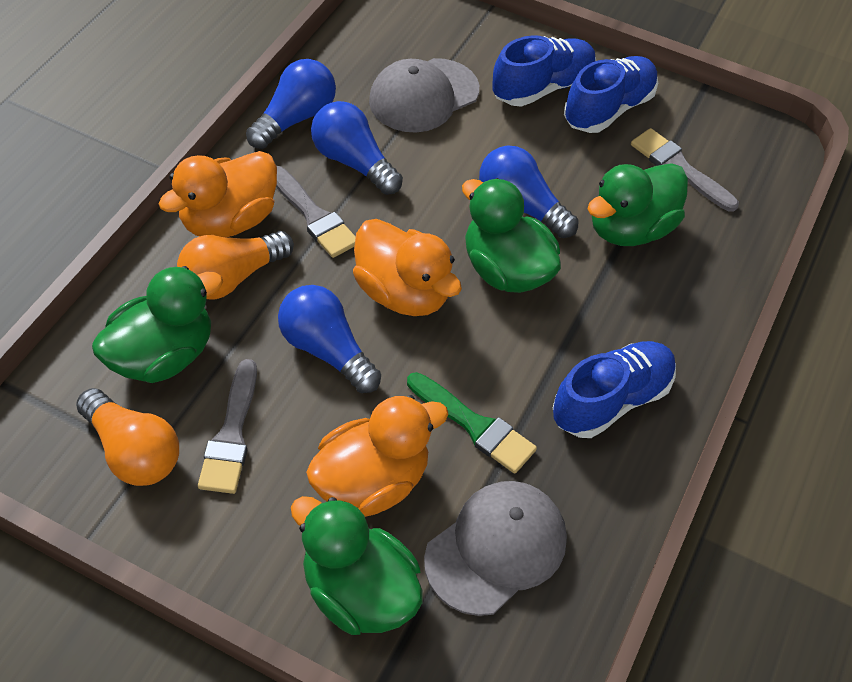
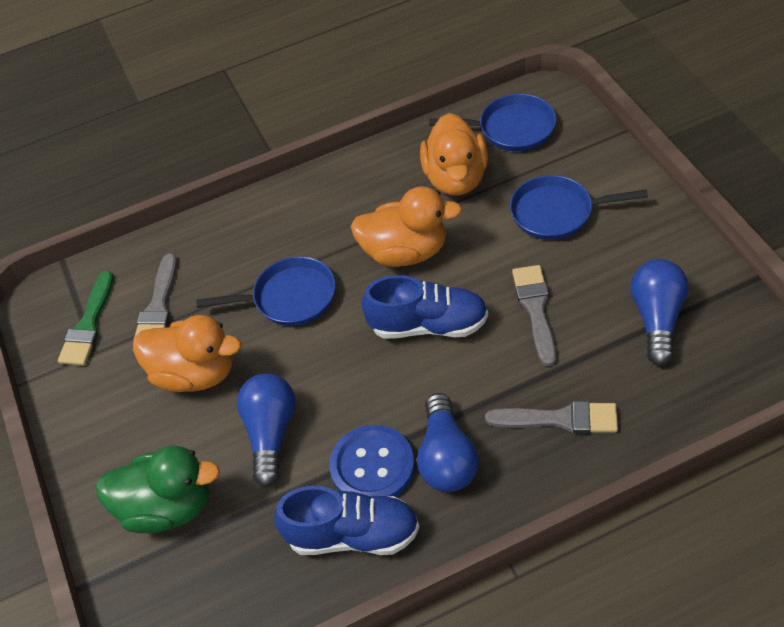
blue button: 0 -> 1
blue light bulb: 4 -> 3
blue pan: 0 -> 3
blue shoe: 3 -> 2
green duck: 4 -> 1
grey cap: 2 -> 0
orange light bulb: 2 -> 0

